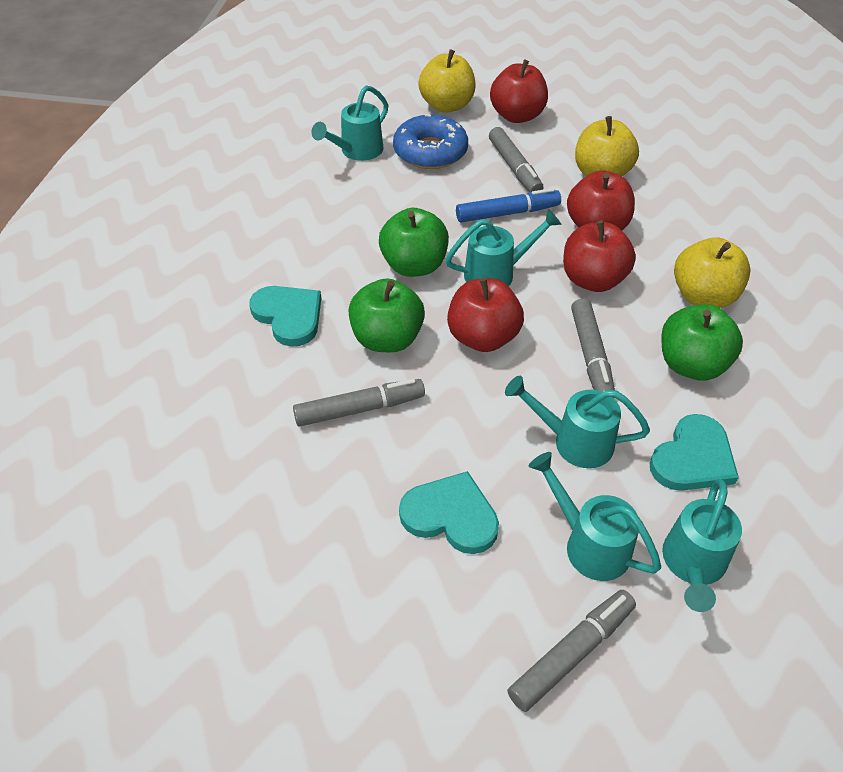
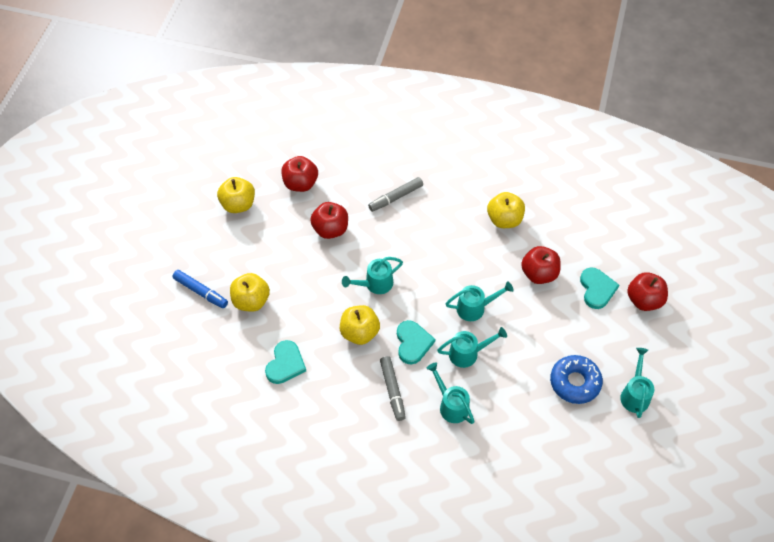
green apple: 3 -> 0
grey marker: 4 -> 2
yellow apple: 3 -> 4

